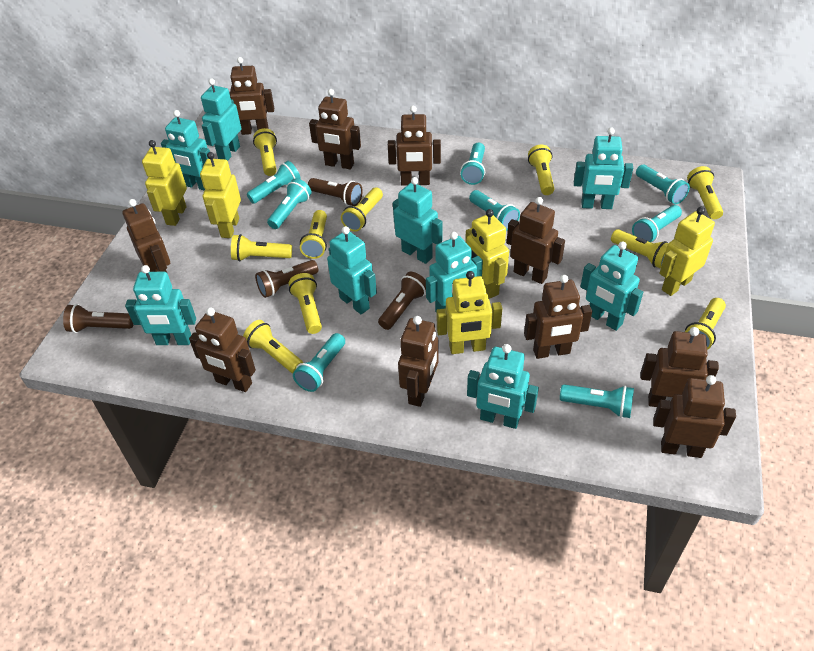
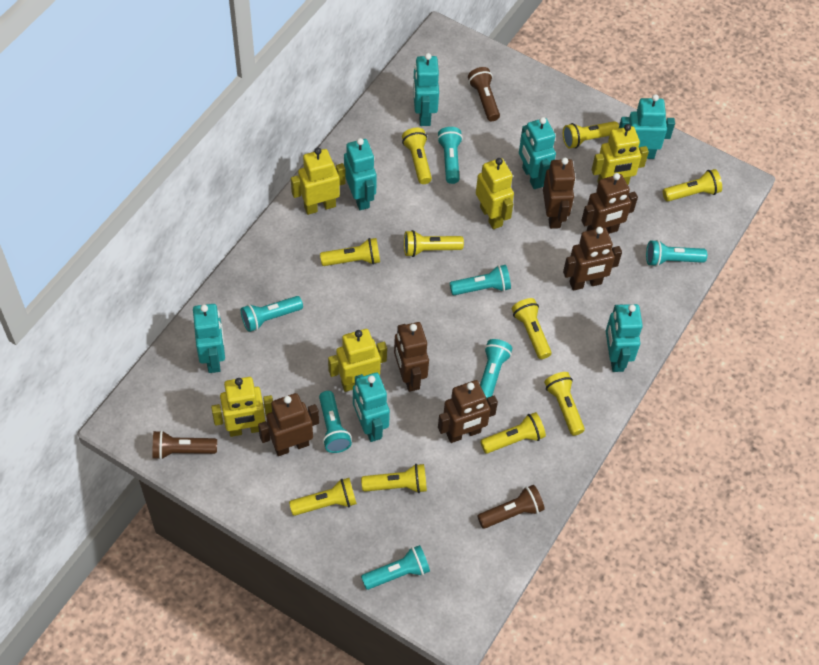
brown flashlight: 4 -> 3
brown robot: 10 -> 6
turquoise flashlight: 8 -> 7
turquoise robot: 9 -> 7

